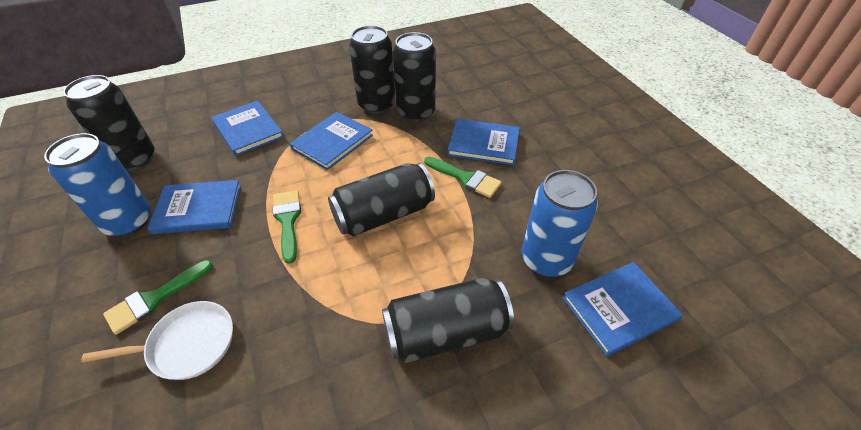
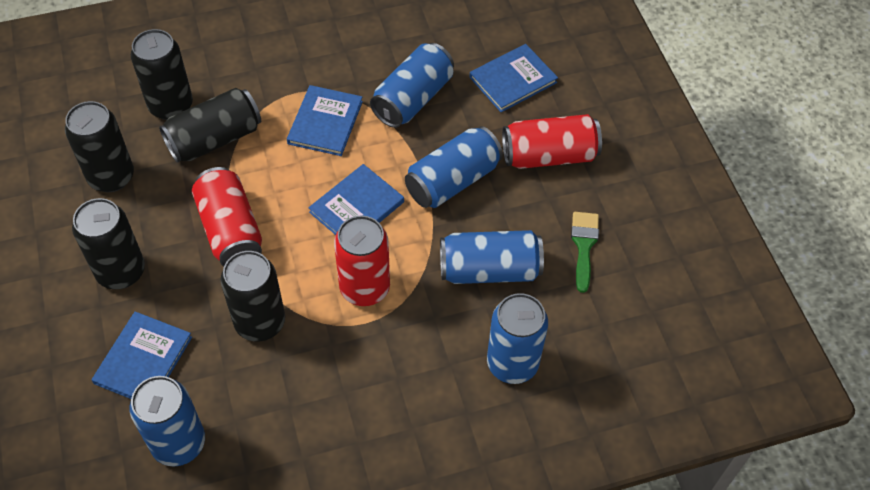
blue book: 5 -> 4
blue can: 2 -> 5
green brush: 3 -> 1
red can: 0 -> 3
white pan: 1 -> 0

